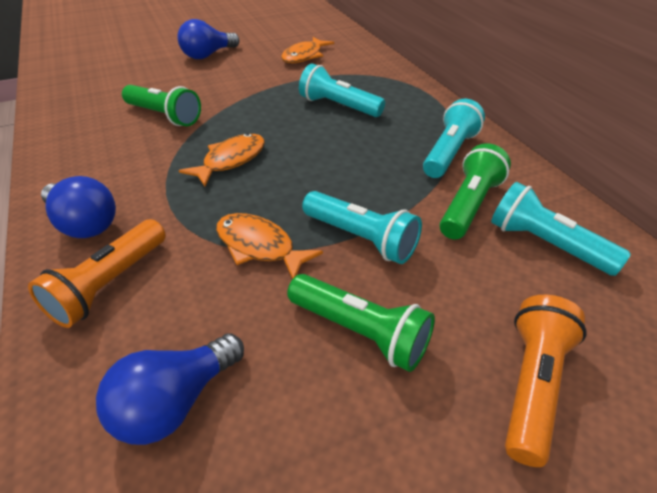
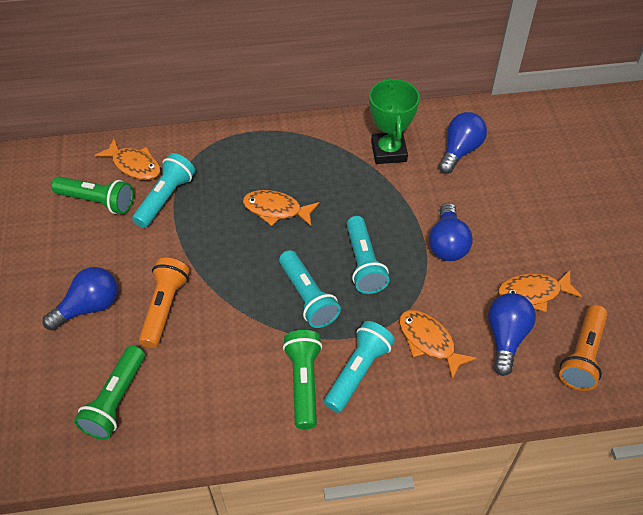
blue light bulb: 3 -> 4
green trophy: 0 -> 1
orange fish: 3 -> 4

